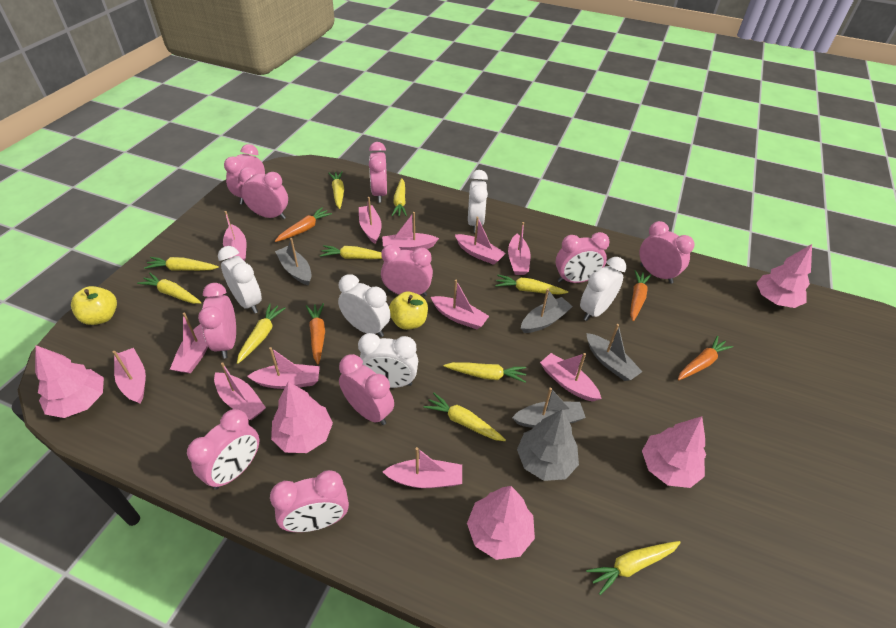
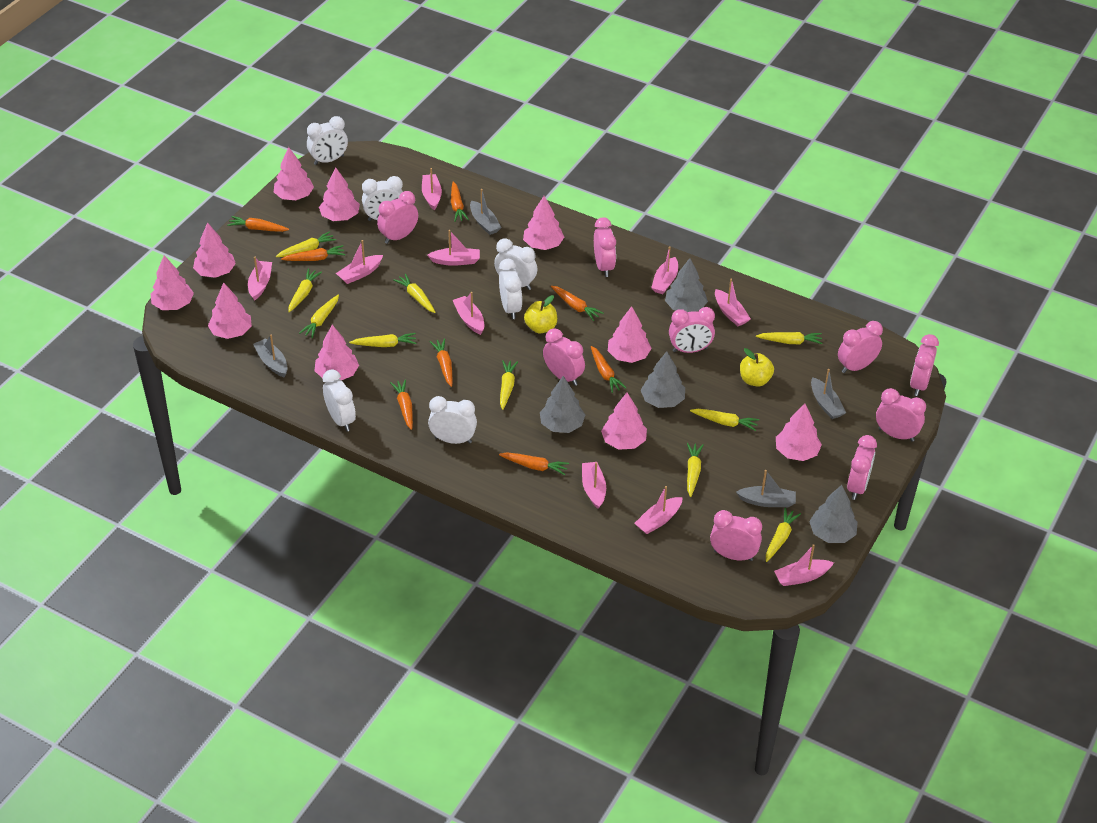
grey tree: 1 -> 4
orange carrot: 4 -> 8
pink boat: 12 -> 10
pink clock: 10 -> 9
pink tree: 5 -> 10
white clock: 5 -> 6

